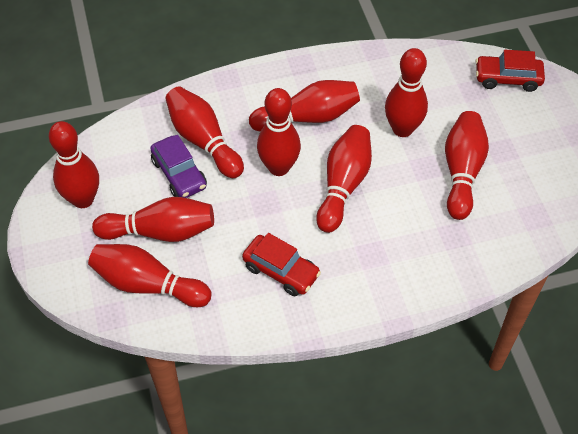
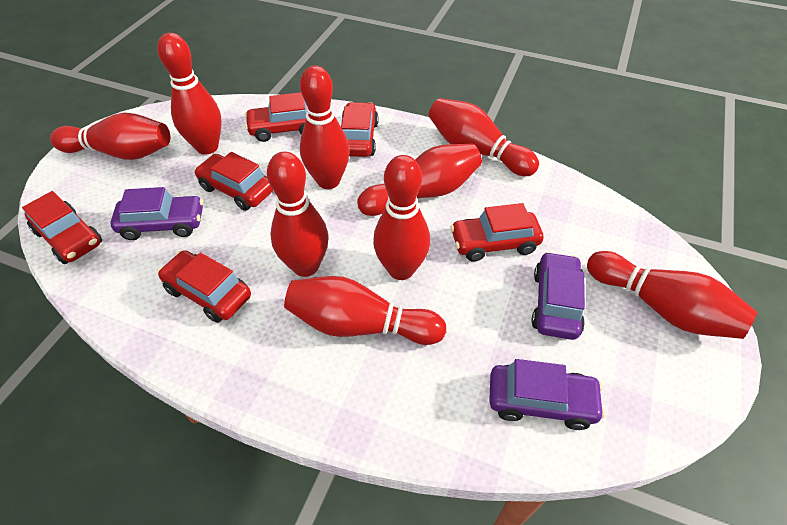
purple car: 1 -> 3
red car: 2 -> 6

